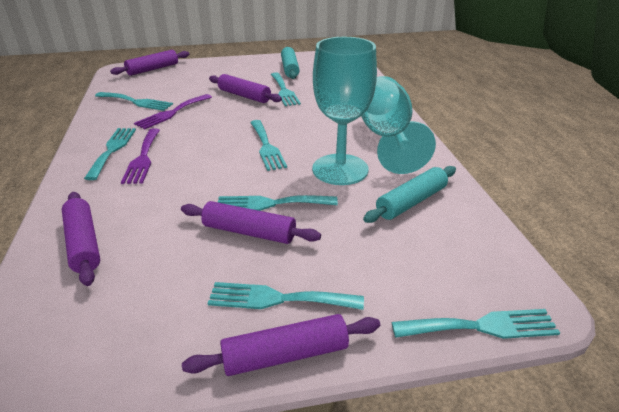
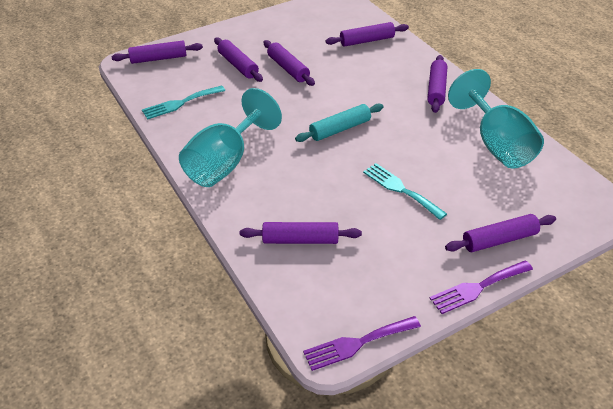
purple rolling pin: 5 -> 7
turquoise fork: 7 -> 2
turquoise rolling pin: 2 -> 1

